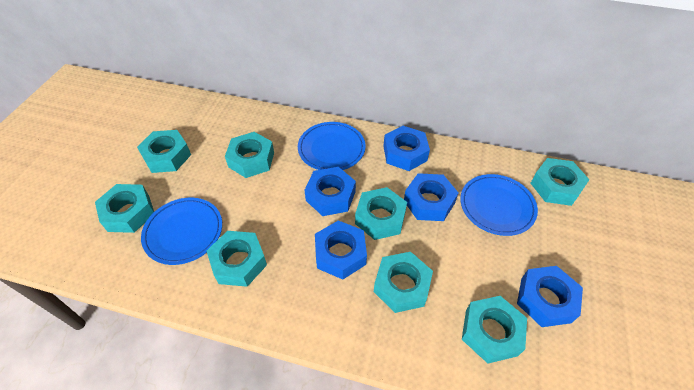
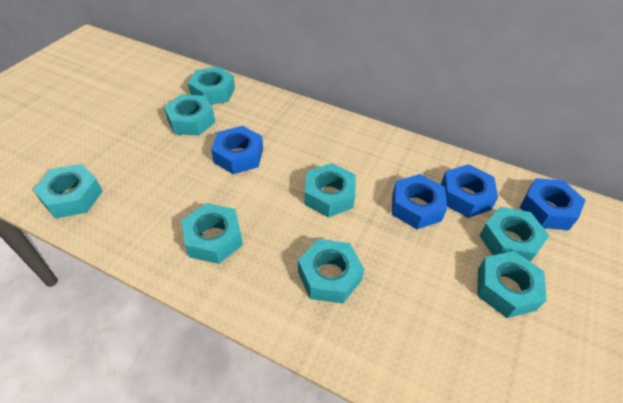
blue nut: 5 -> 4
blue plate: 3 -> 0

